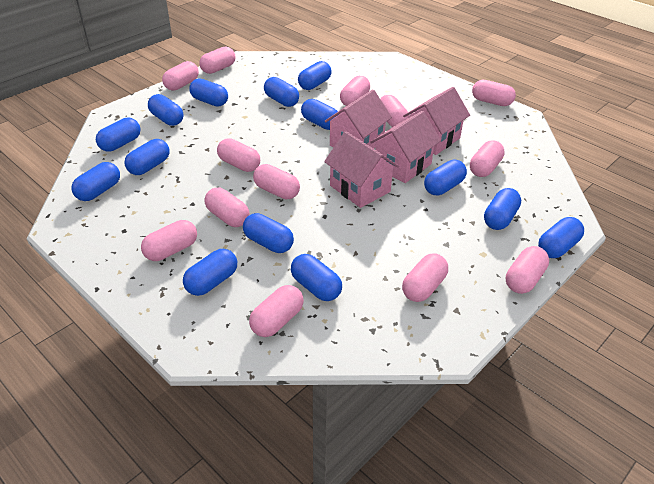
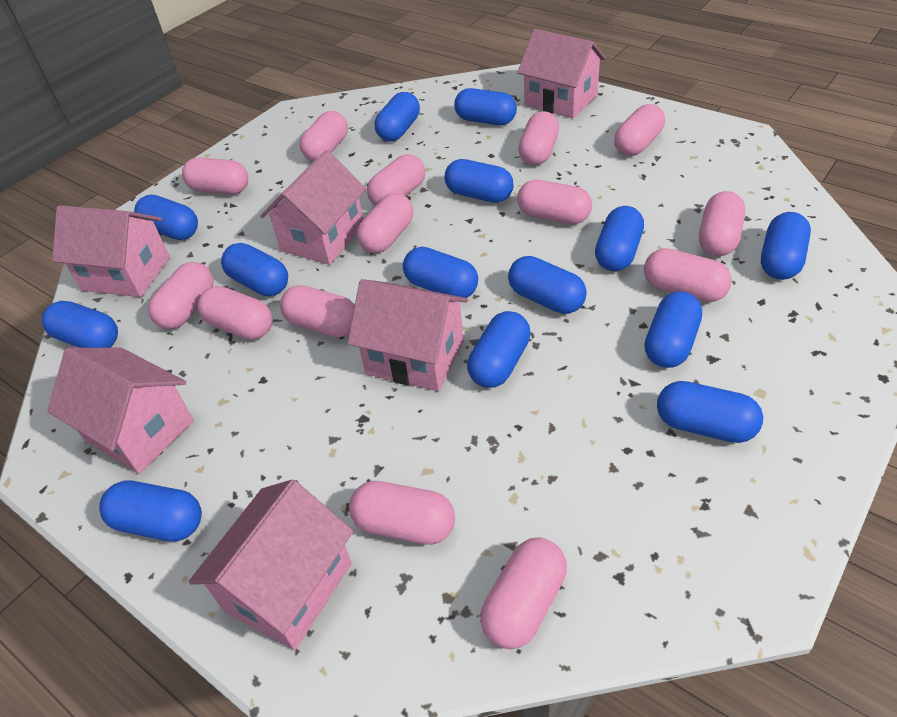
pink capsule: 13 -> 14
pink house: 4 -> 6

